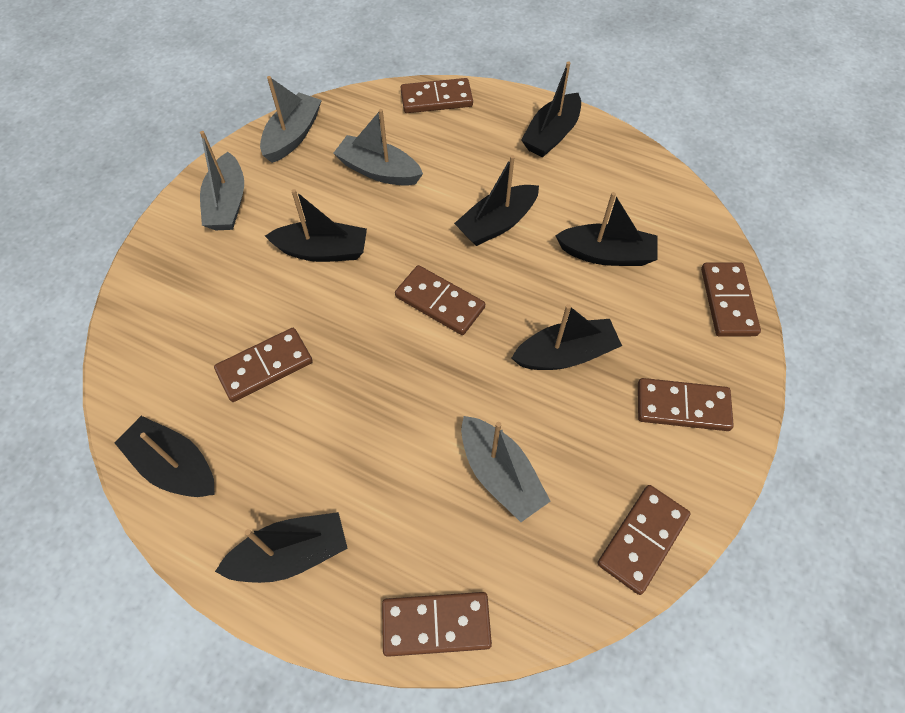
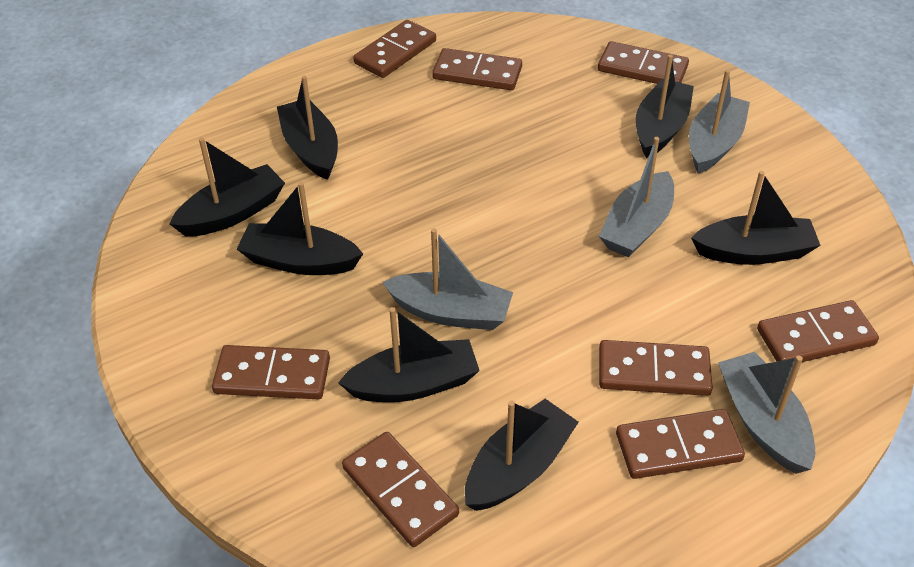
brown domino: 7 -> 8

